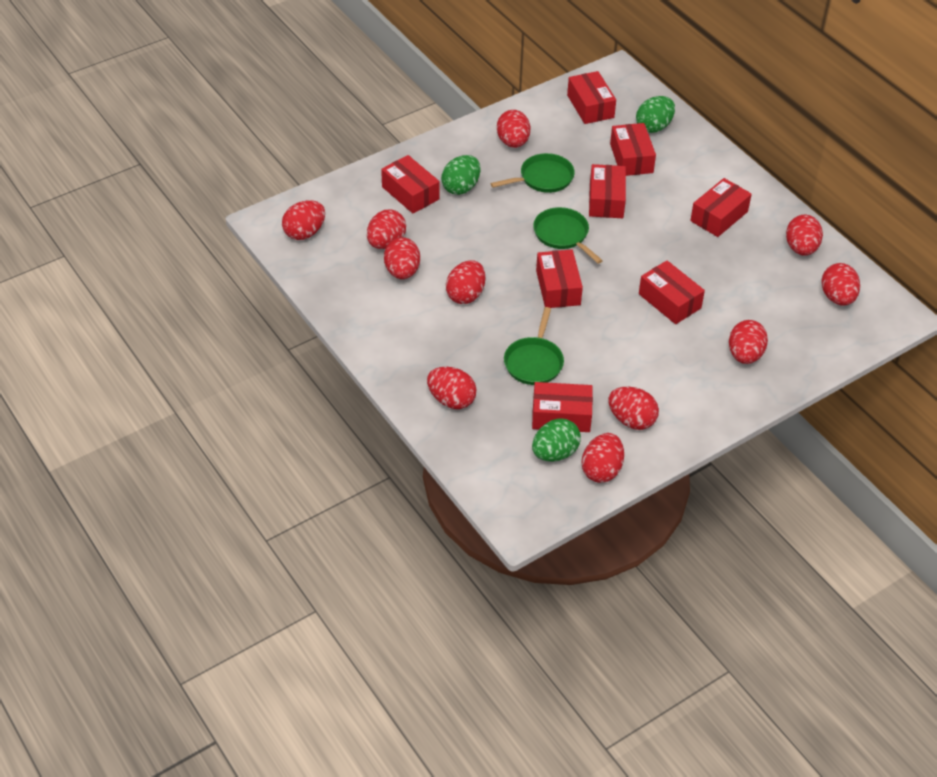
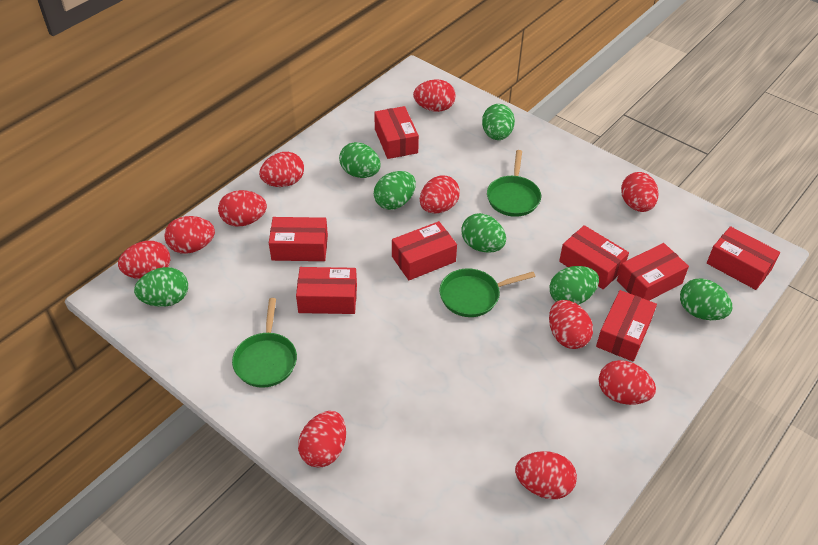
green egg: 3 -> 7

